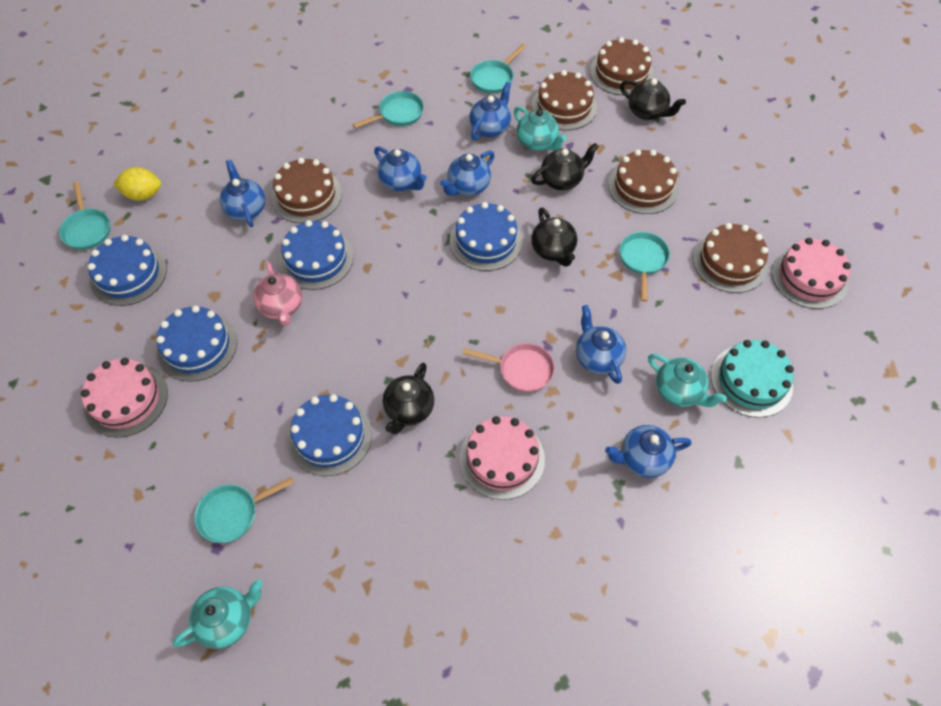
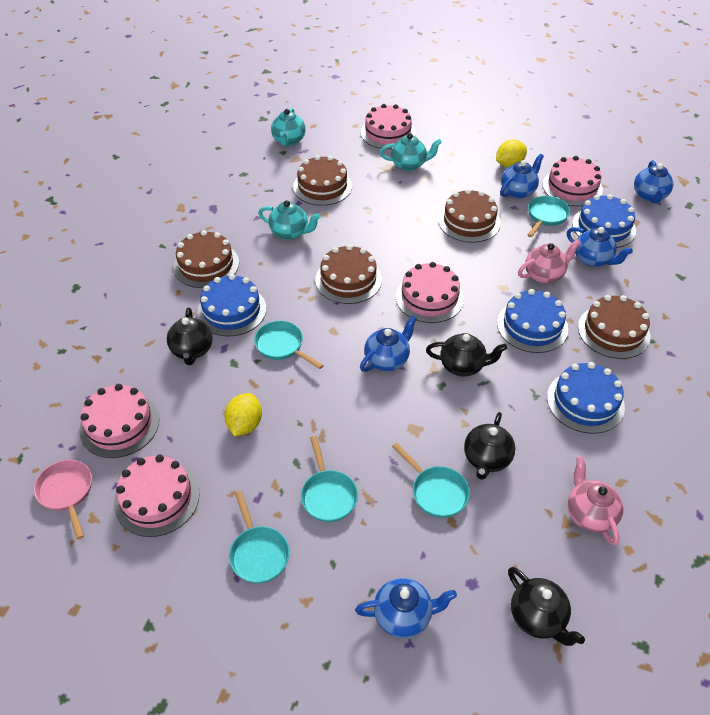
blue cake: 5 -> 4
blue teapot: 6 -> 5
pink cake: 3 -> 5
pink teapot: 1 -> 2
turquoise cake: 1 -> 0
yellow lemon: 1 -> 2

